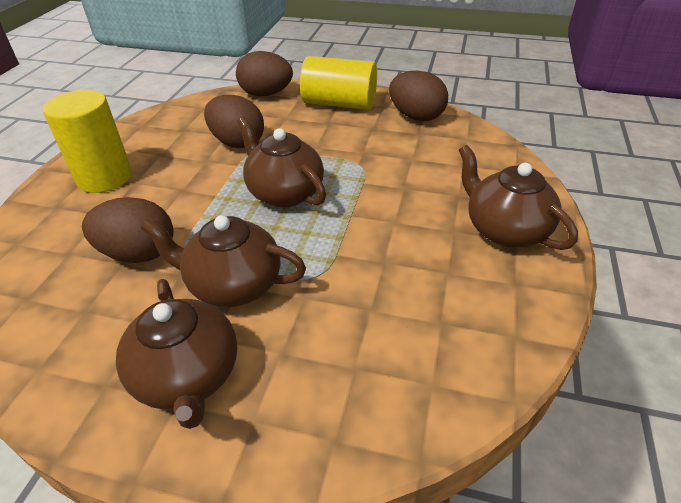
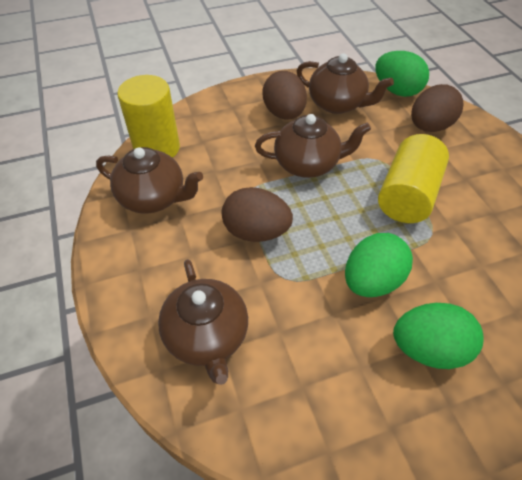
brown egg: 4 -> 3
green egg: 0 -> 3

